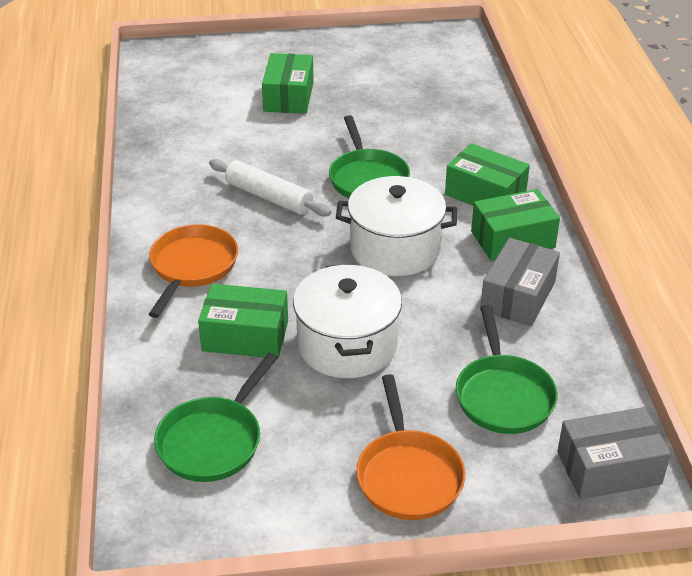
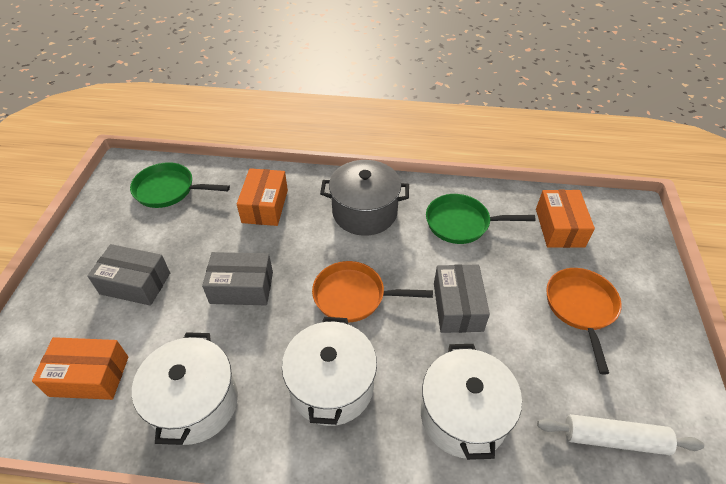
green box: 4 -> 0
green pan: 3 -> 2
grey box: 2 -> 3
grey pot: 0 -> 1
orange box: 0 -> 3
white pot: 2 -> 3

